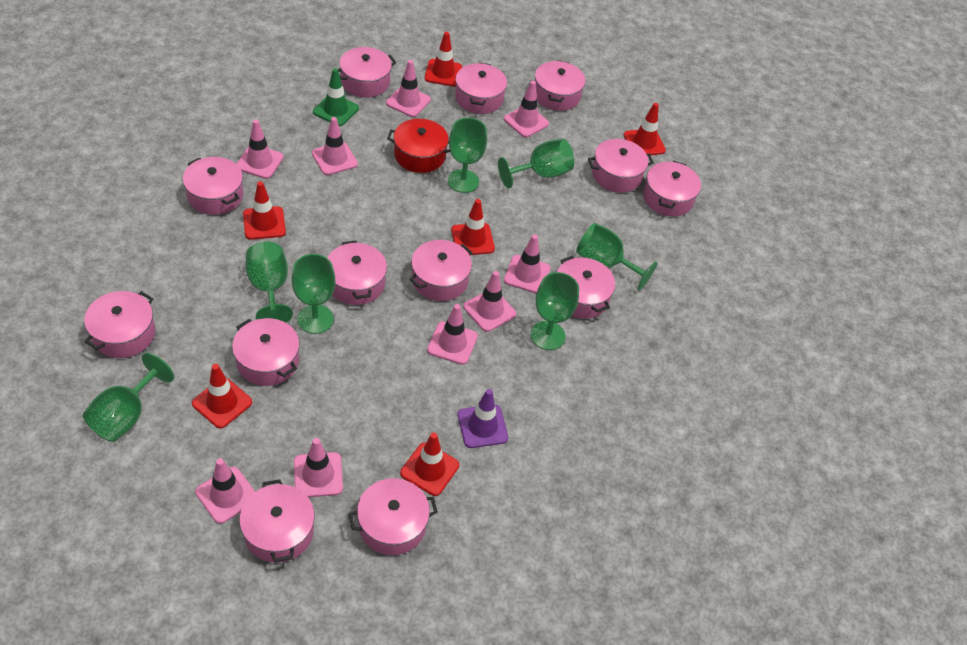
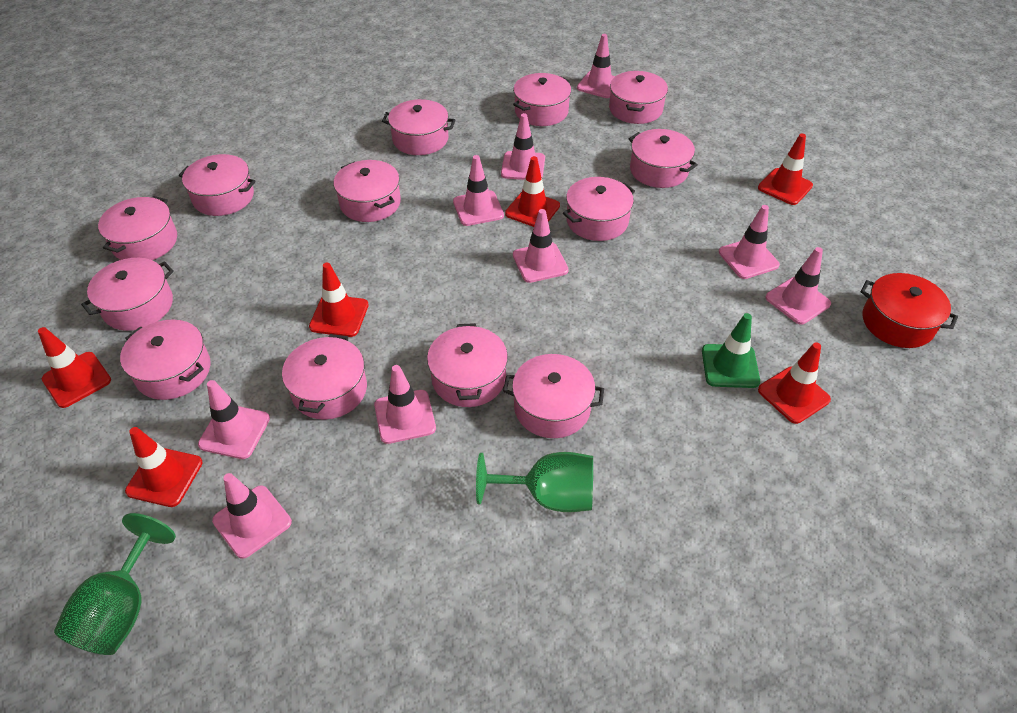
green goblet: 7 -> 2
purple traffic cone: 1 -> 0

